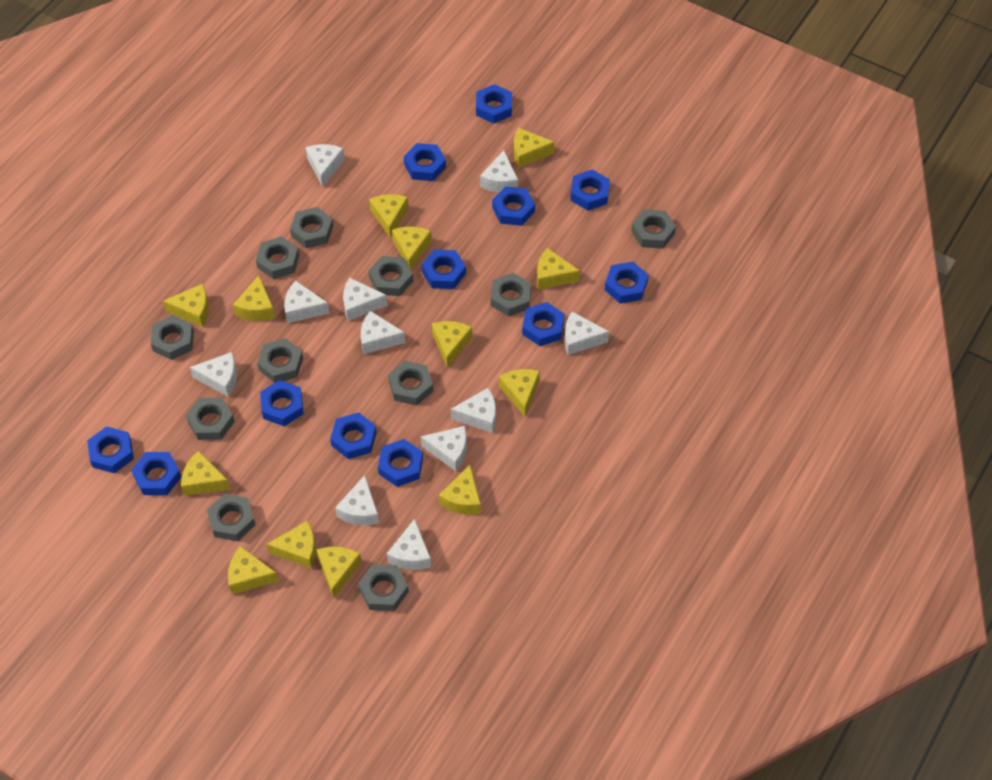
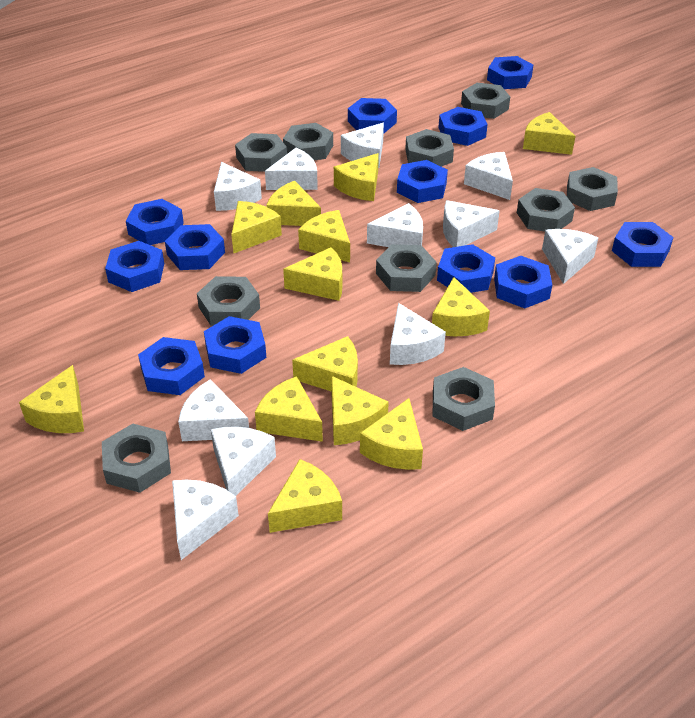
grey nut: 11 -> 10

